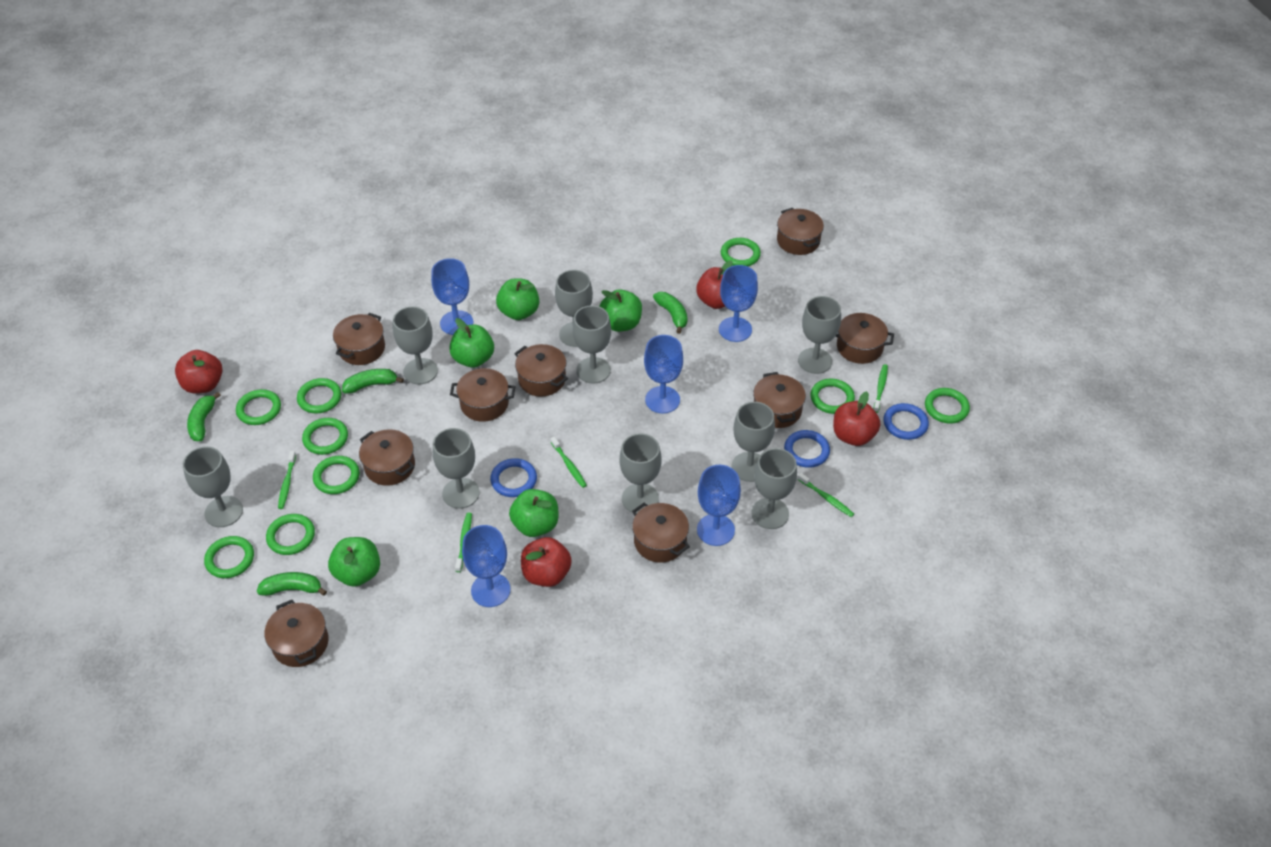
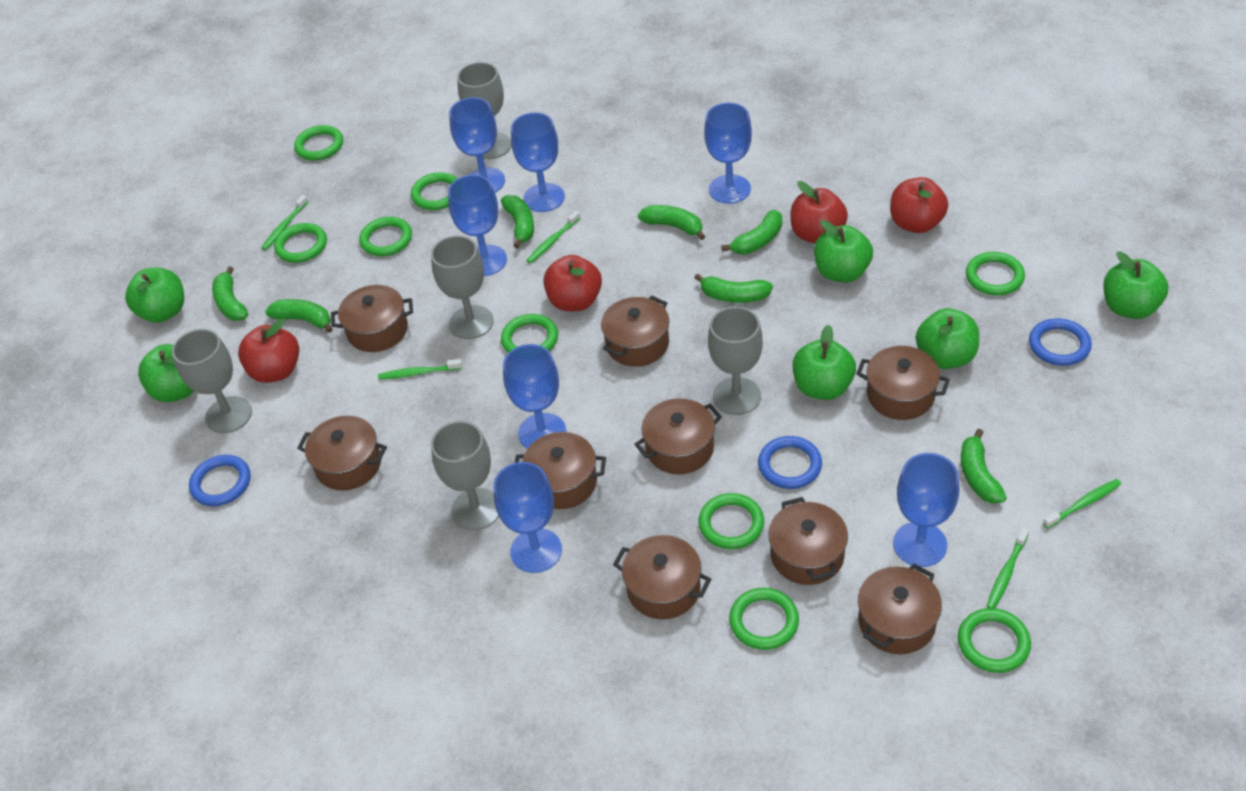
blue goblet: 5 -> 7
green apple: 5 -> 6
green banana: 4 -> 7
grey goblet: 9 -> 5

